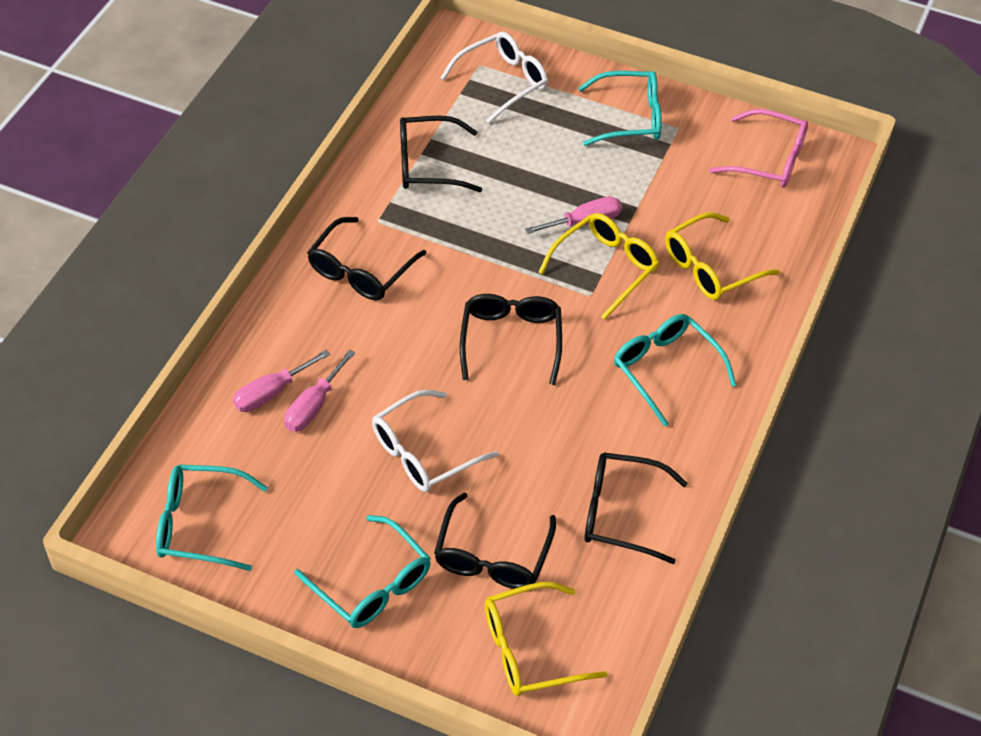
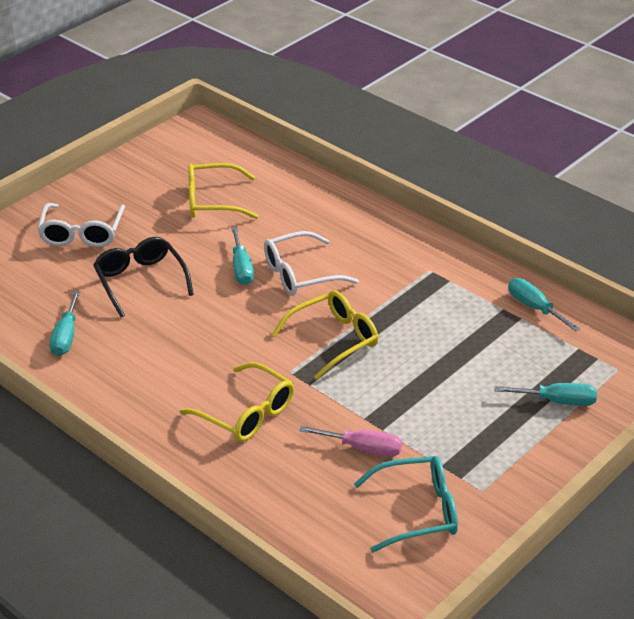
black glasses: 5 -> 1
pink glasses: 1 -> 0
pink screwdriver: 3 -> 1
turquoise glasses: 4 -> 1
turquoise screwdriver: 0 -> 4

